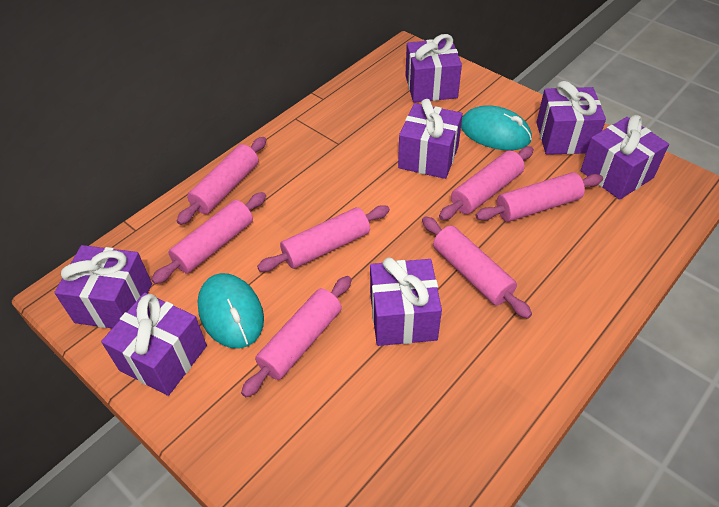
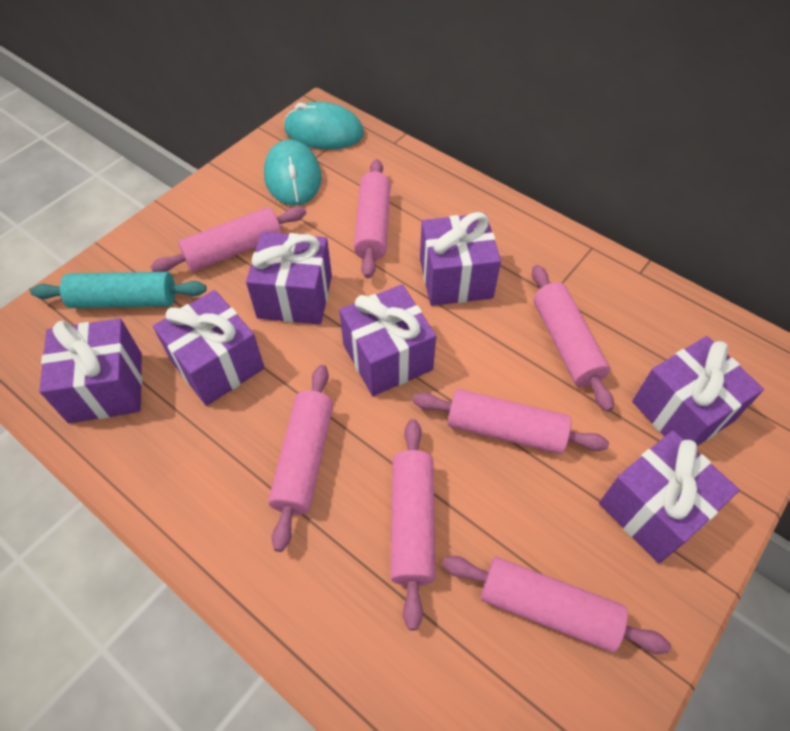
turquoise rolling pin: 0 -> 1

